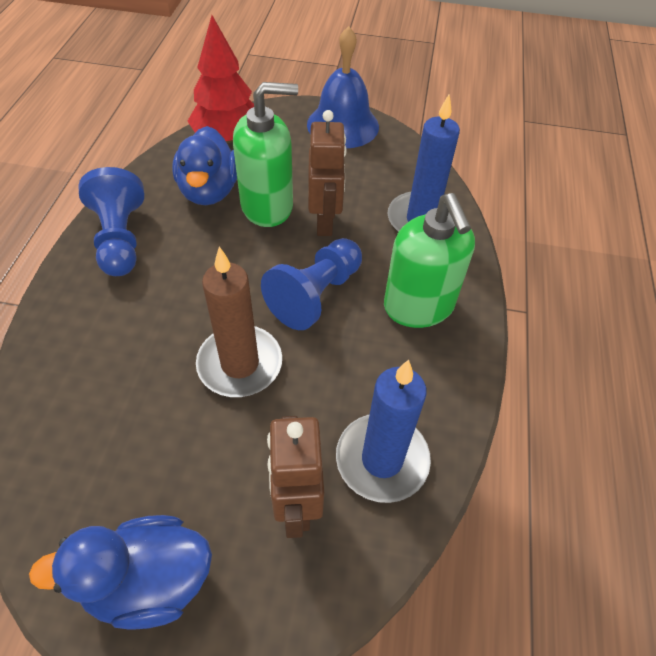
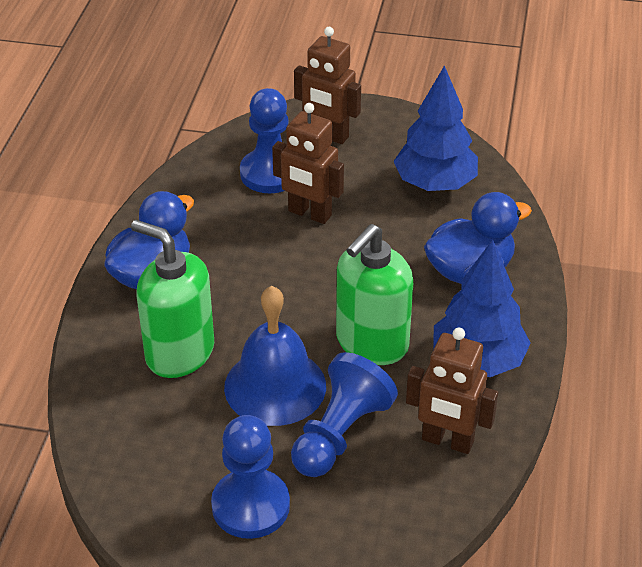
blue candle: 2 -> 0
blue pawn: 2 -> 3
blue tree: 0 -> 2
brown candle: 1 -> 0
brown robot: 2 -> 3
red tree: 1 -> 0

